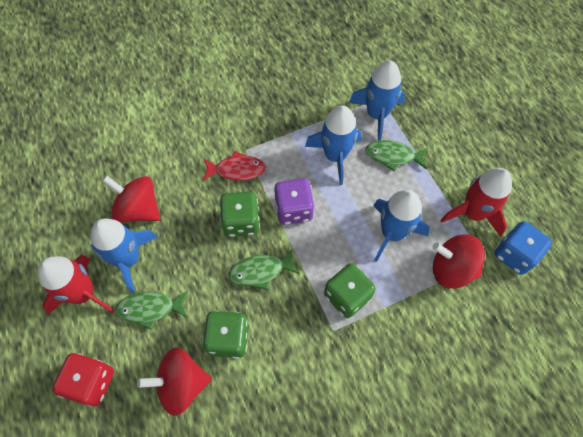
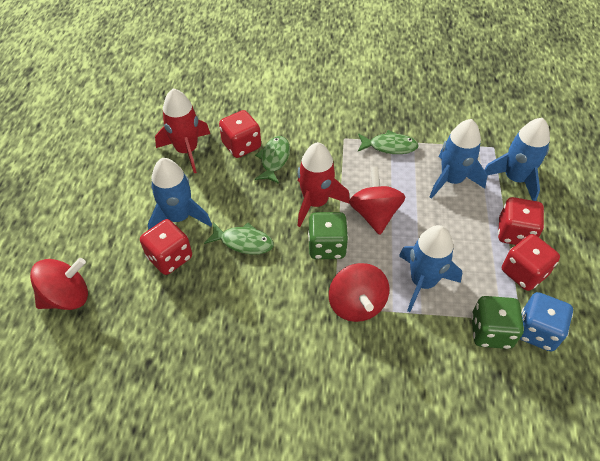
green dice: 3 -> 2
purple dice: 1 -> 0
red dice: 1 -> 4
red fish: 1 -> 0

